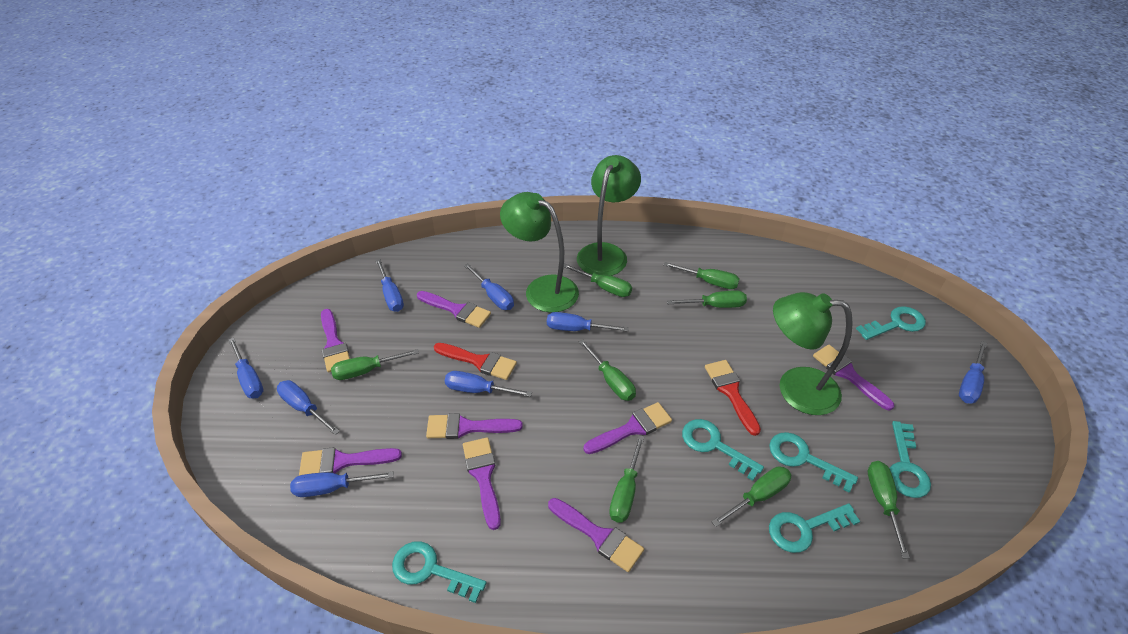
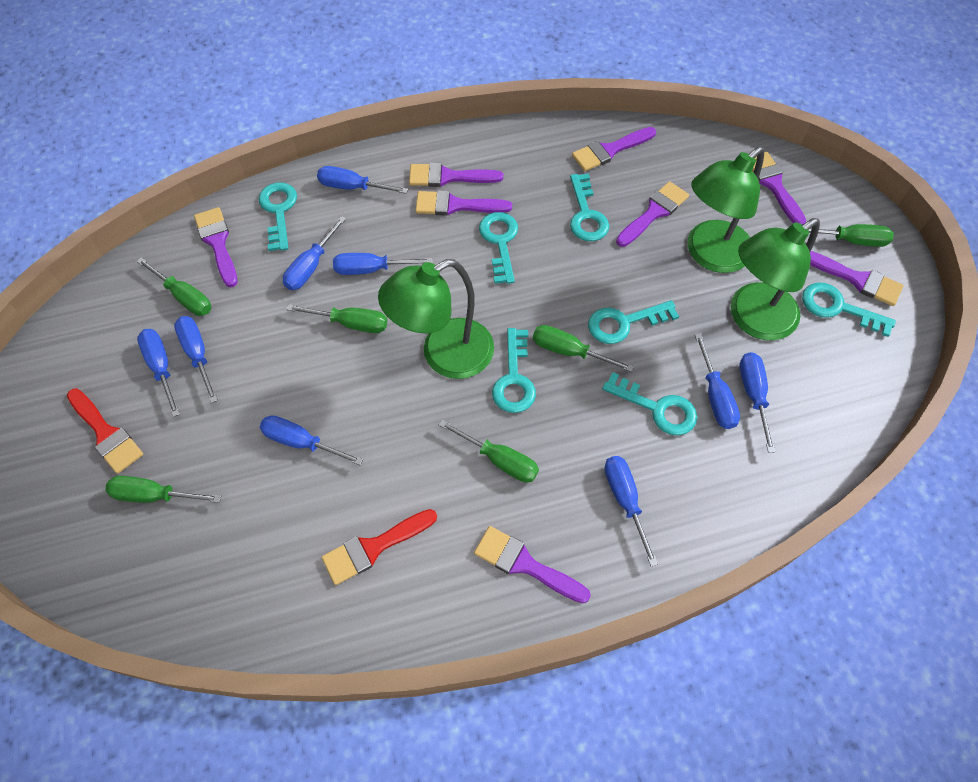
blue screwdriver: 8 -> 9
green screwdriver: 8 -> 6
turquoise key: 6 -> 7

